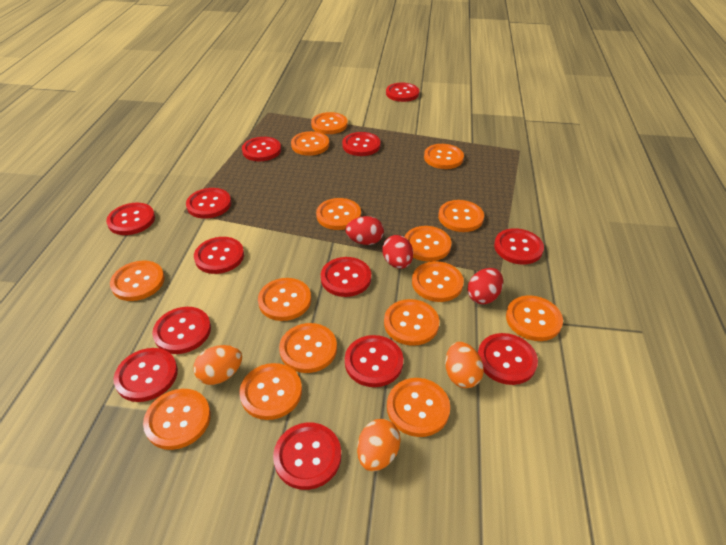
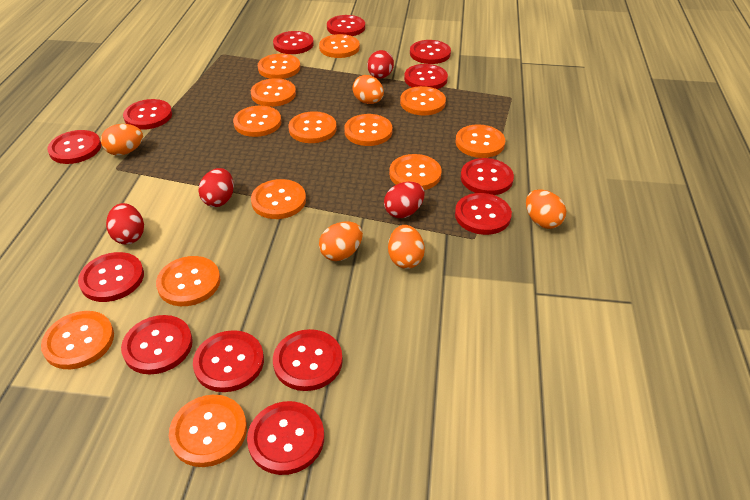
orange button: 15 -> 13
orange egg: 3 -> 5
red egg: 3 -> 4

